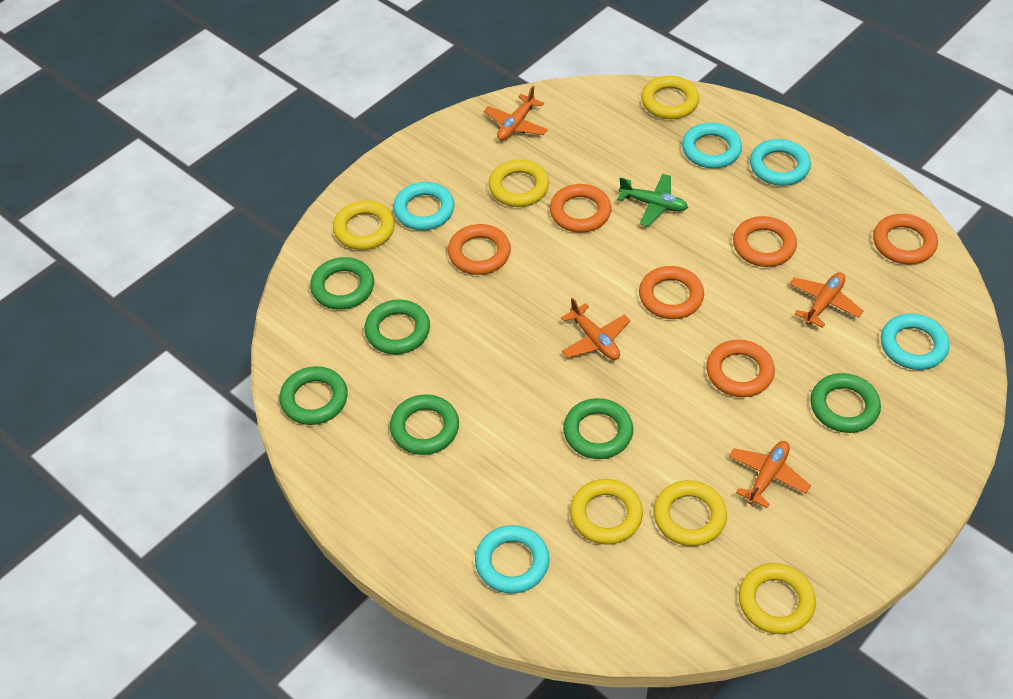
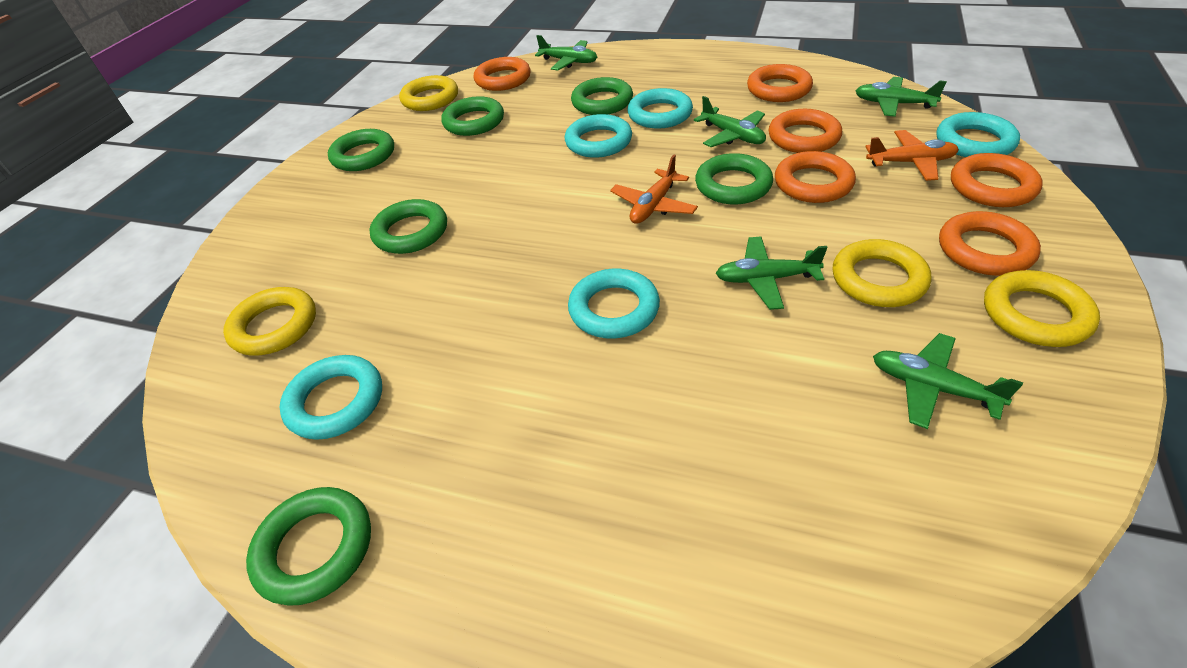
green plane: 1 -> 5
orange plane: 4 -> 2
yellow ring: 6 -> 4

